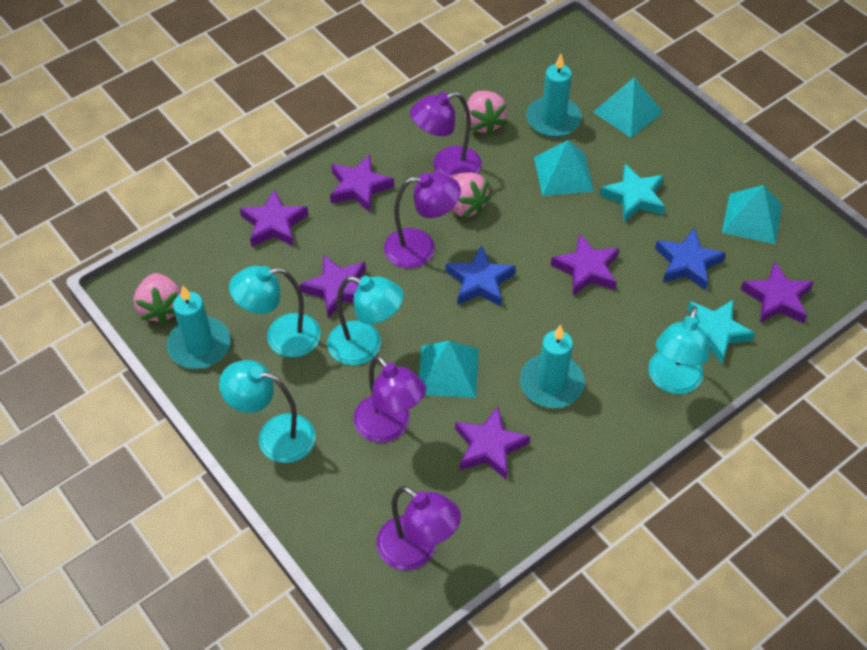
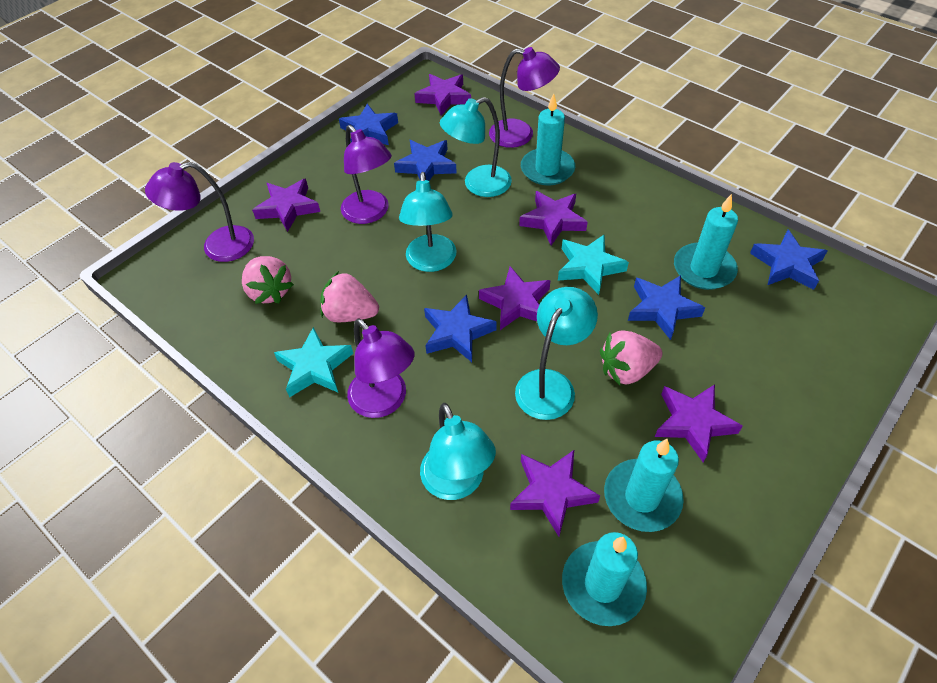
blue star: 2 -> 5
turquoise candle: 3 -> 4
turquoise pyramid: 4 -> 0

